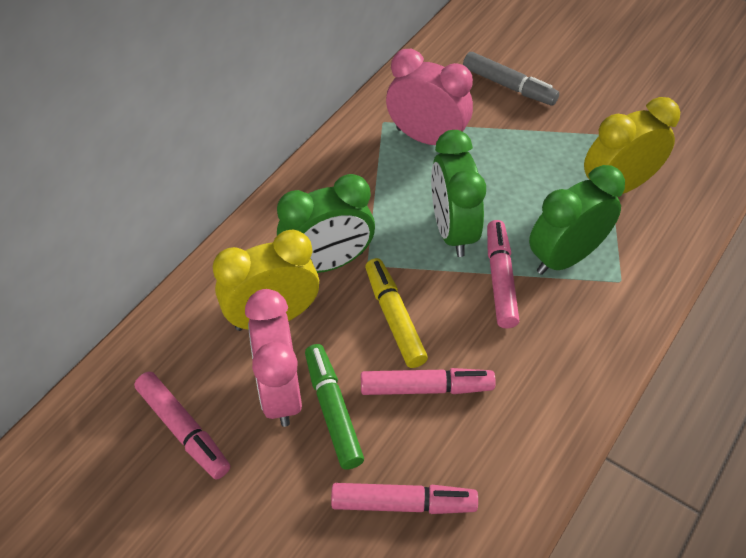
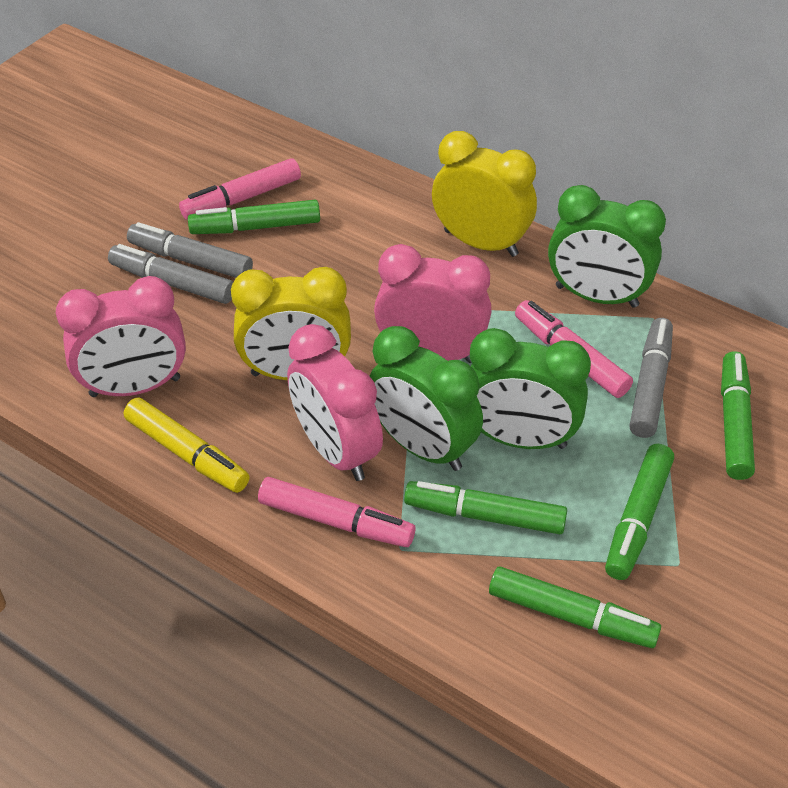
green marker: 1 -> 5
grey marker: 1 -> 3
pink clock: 2 -> 3
pink marker: 4 -> 3

